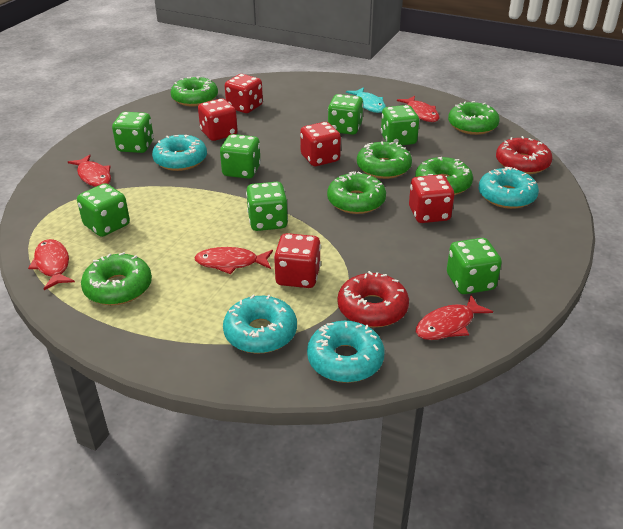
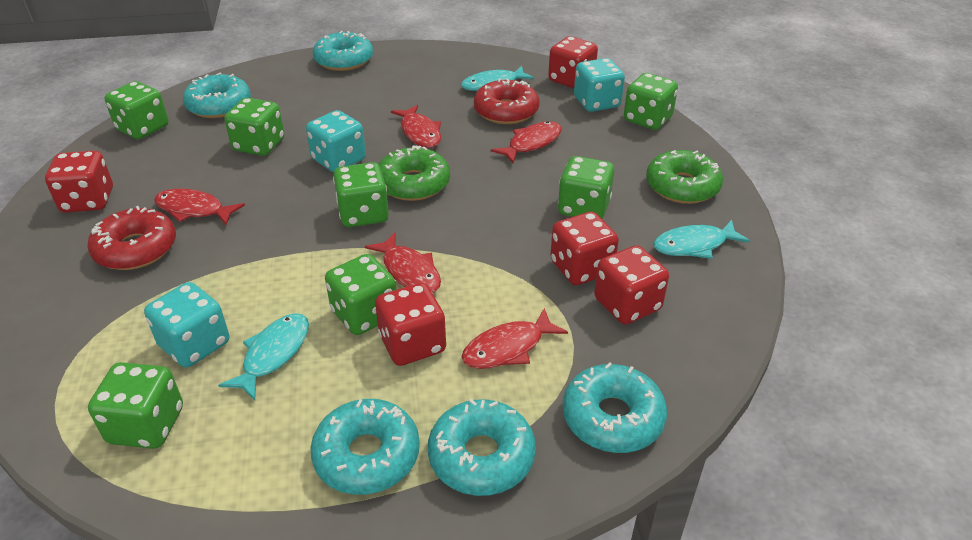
green donut: 6 -> 2
turquoise dice: 0 -> 3
turquoise donut: 4 -> 5
turquoise fish: 1 -> 3

